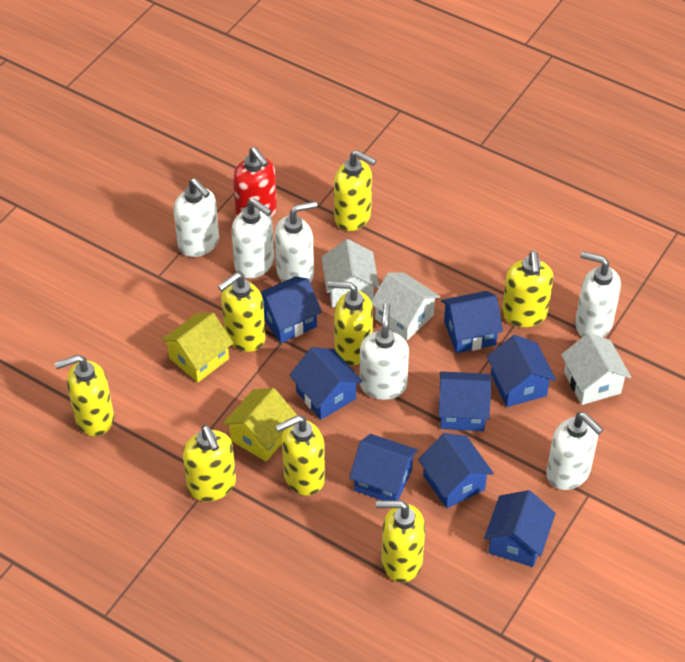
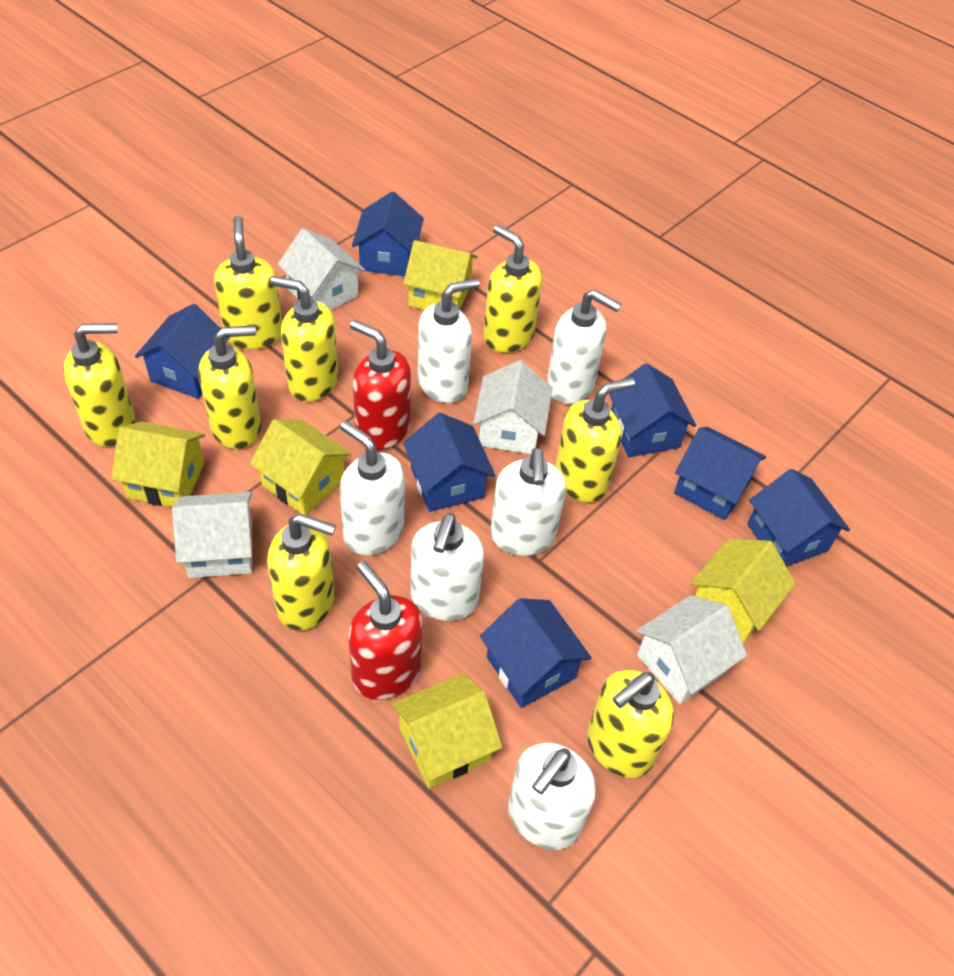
blue house: 8 -> 7
red soap dispenser: 1 -> 2
white house: 3 -> 4
yellow house: 2 -> 5

